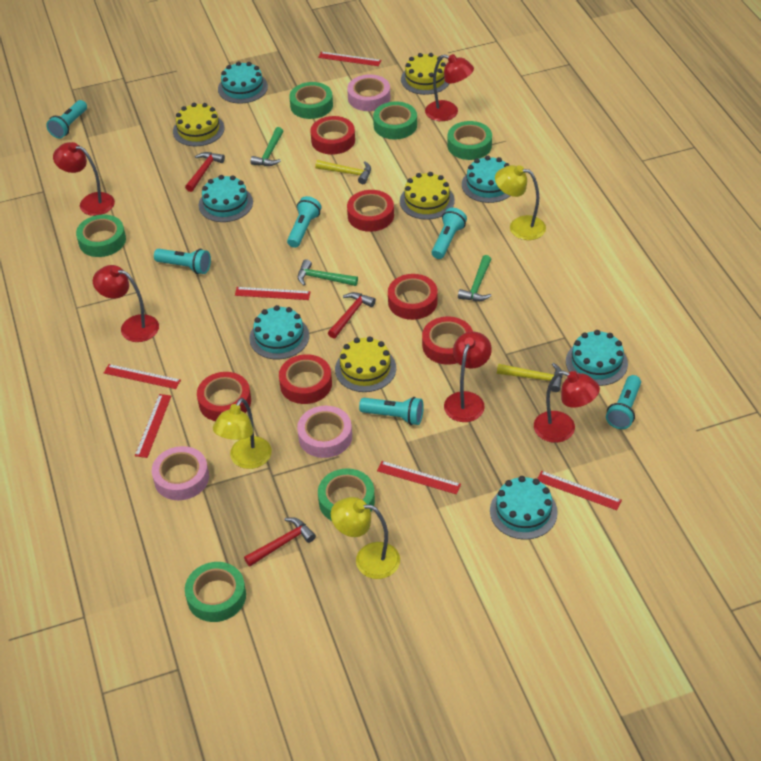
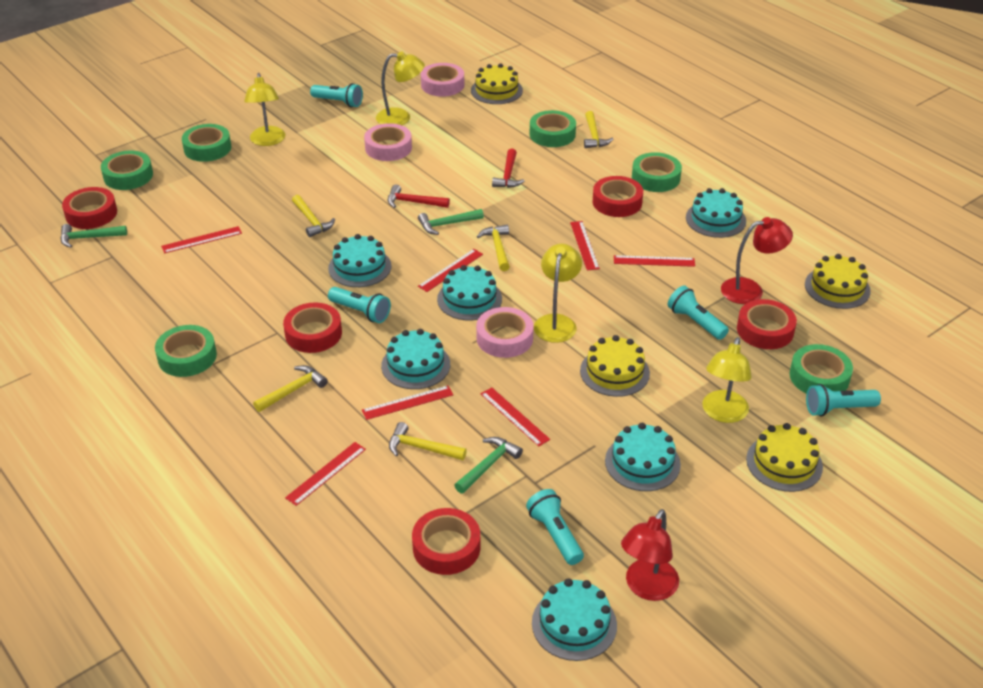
red hammer: 3 -> 2
red lamp: 5 -> 2
red ruler: 6 -> 7
red tape: 6 -> 5
turquoise flashlight: 6 -> 5
yellow hammer: 2 -> 5
yellow lamp: 3 -> 4

